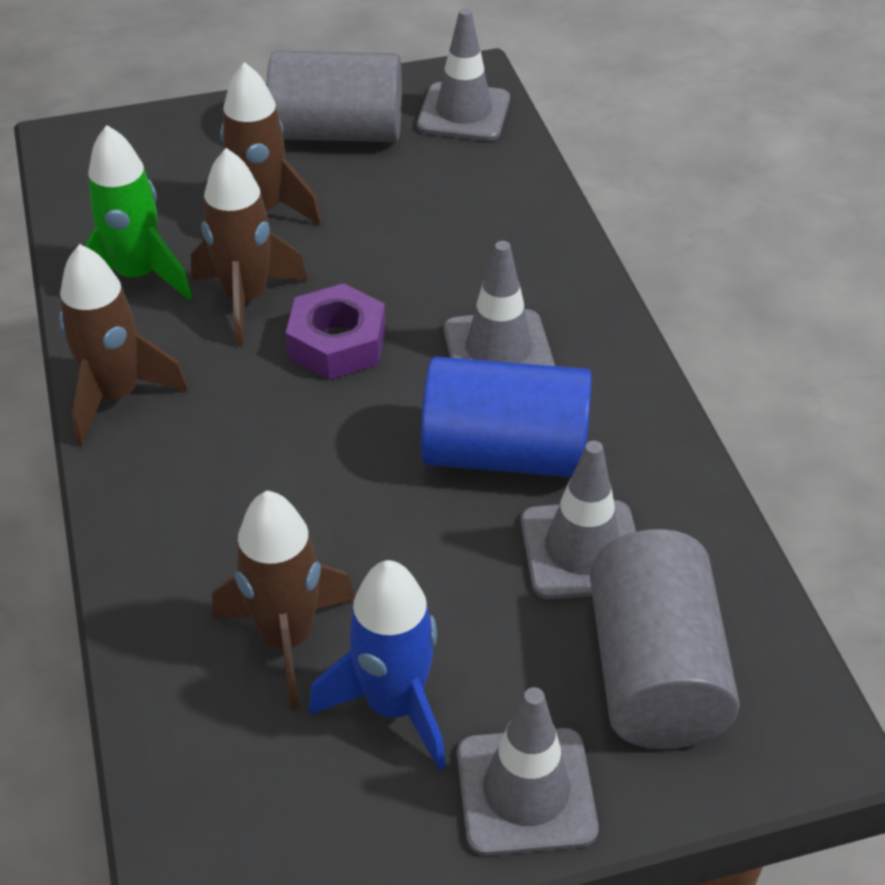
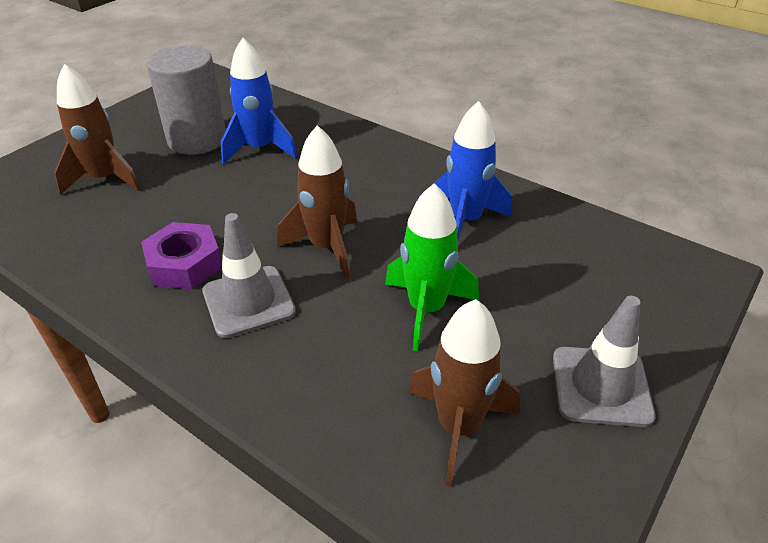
blue cylinder: 1 -> 0
blue rocket: 1 -> 2
brown rocket: 4 -> 3
grey cylinder: 2 -> 1
grey traffic cone: 4 -> 2

